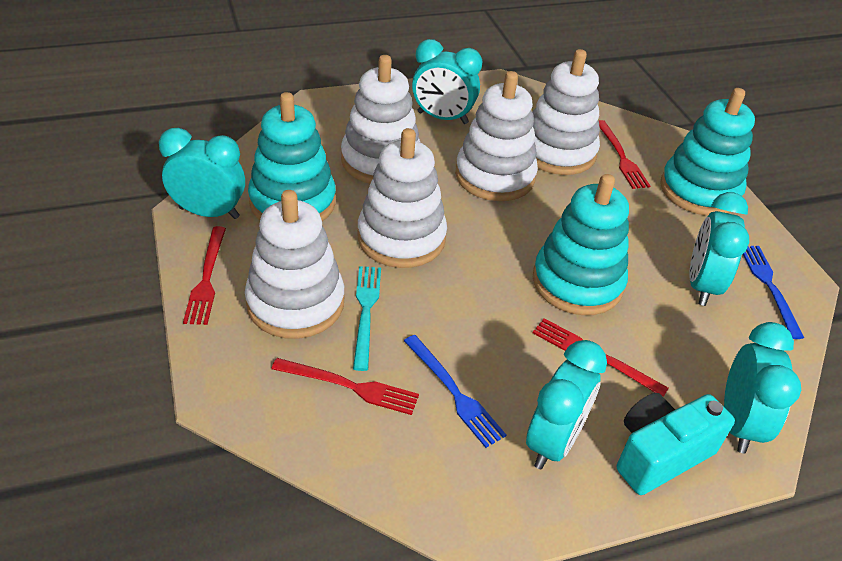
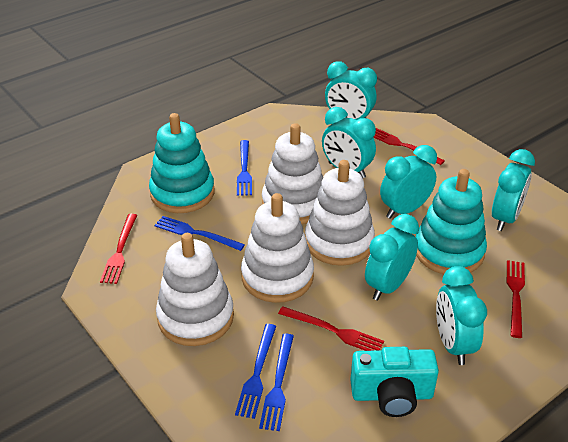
blue fork: 2 -> 4
turquoise clock: 5 -> 6
turquoise fork: 1 -> 0
turquoise stacking toy: 3 -> 2
white stacking toy: 5 -> 4

